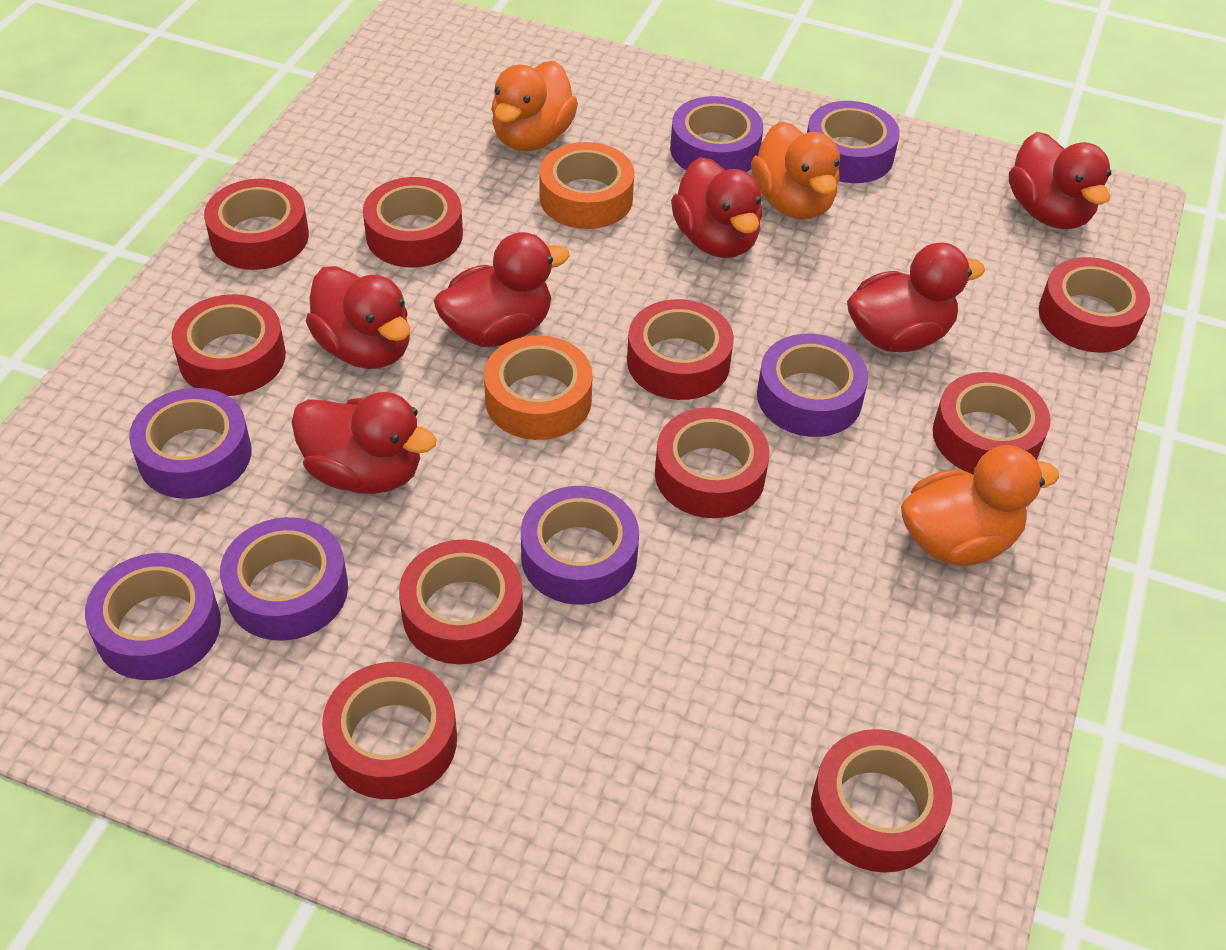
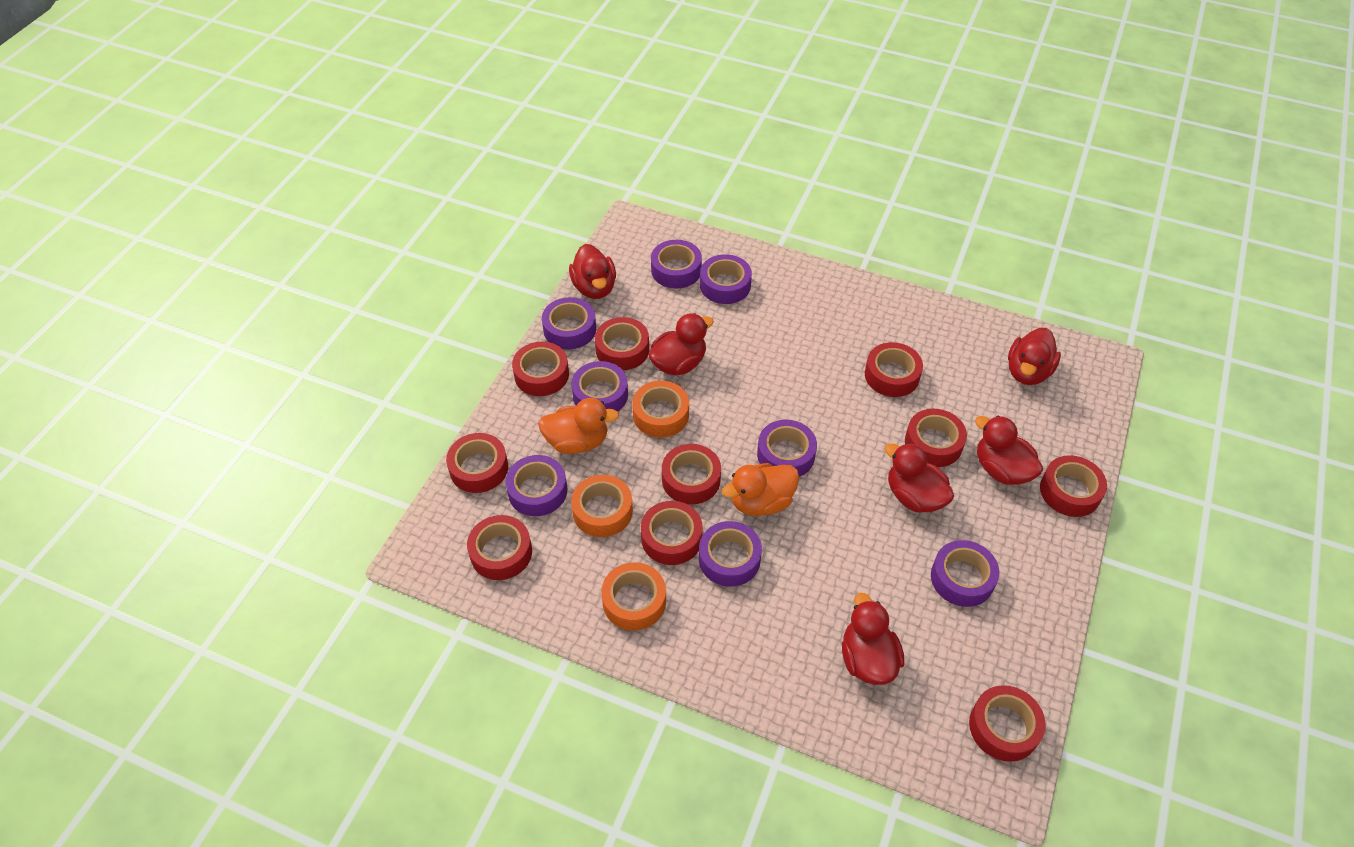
orange duck: 3 -> 2
orange tape: 2 -> 3
purple tape: 7 -> 8

